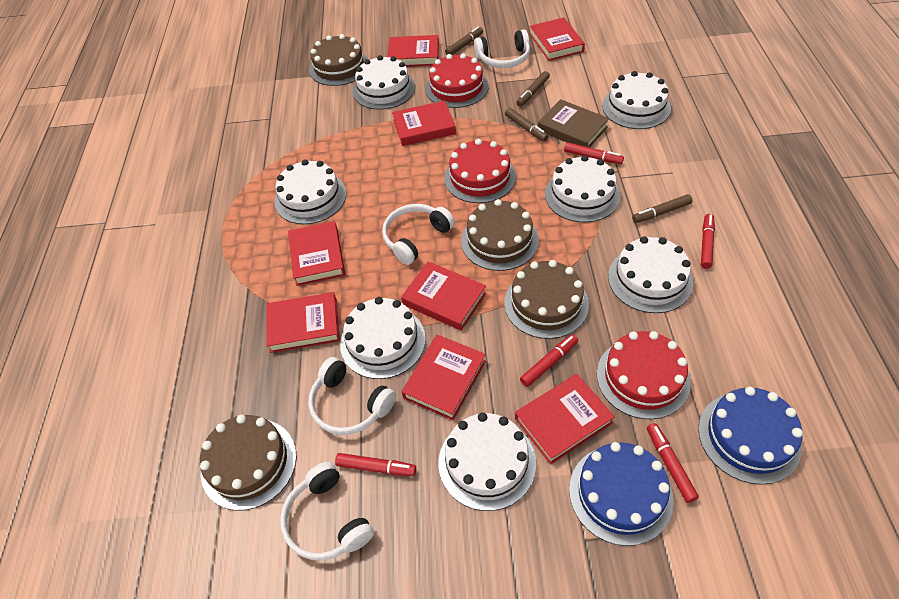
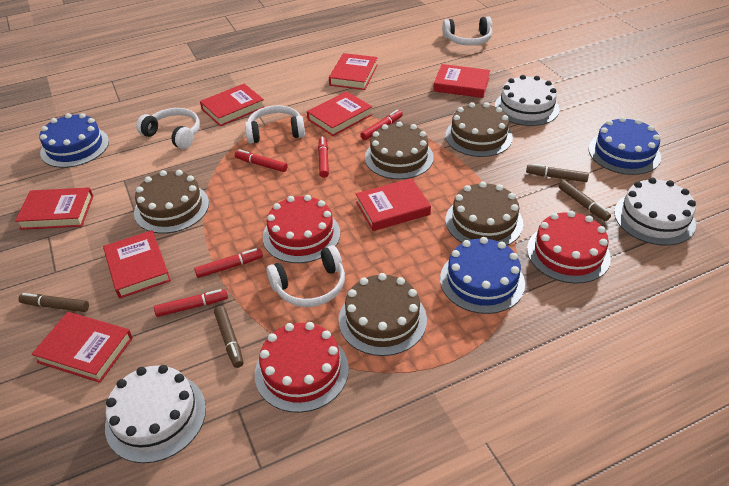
blue cake: 2 -> 3
brown book: 1 -> 0
brown cake: 4 -> 5
white cake: 7 -> 3

